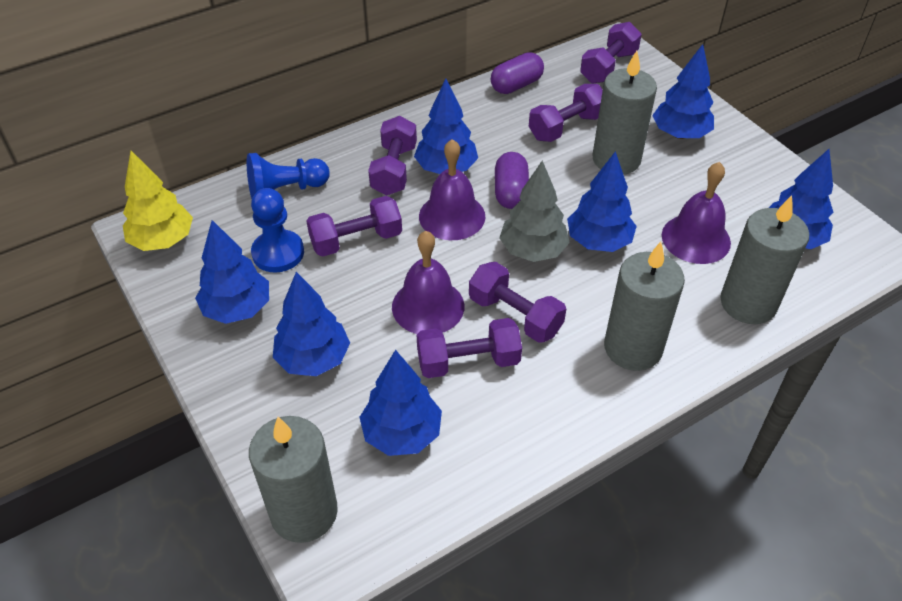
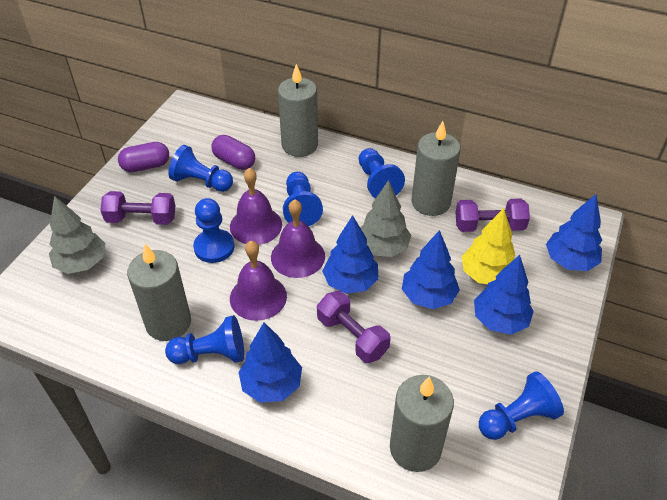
blue pawn: 2 -> 6
blue tree: 7 -> 5
grey tree: 1 -> 2
purple dumbbell: 6 -> 3

